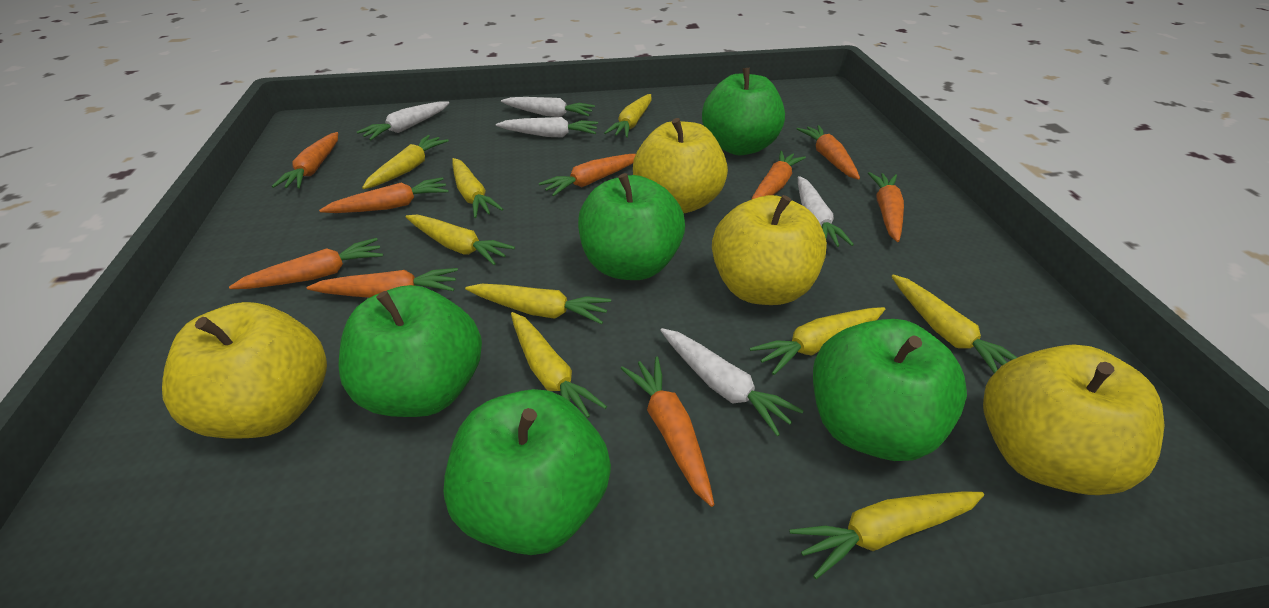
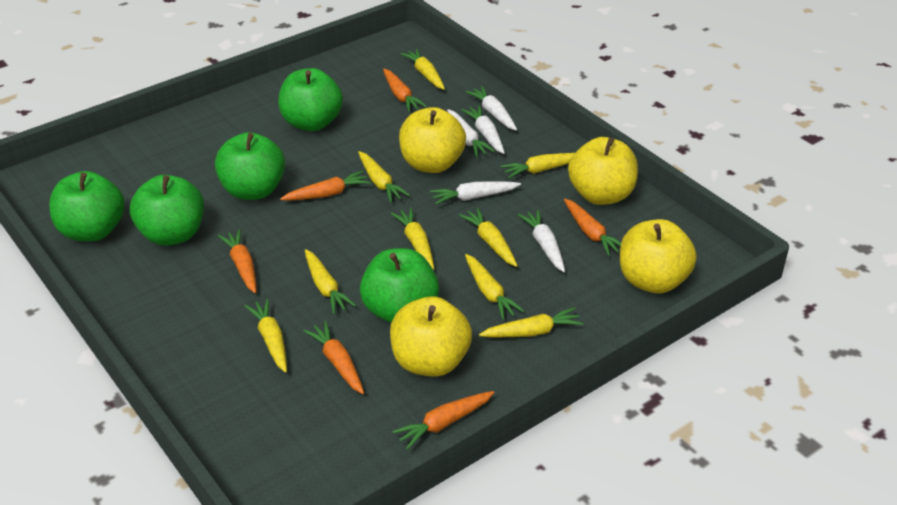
orange carrot: 9 -> 6

